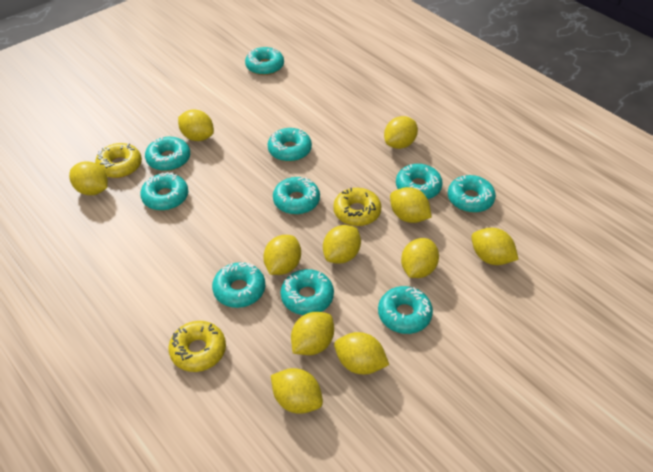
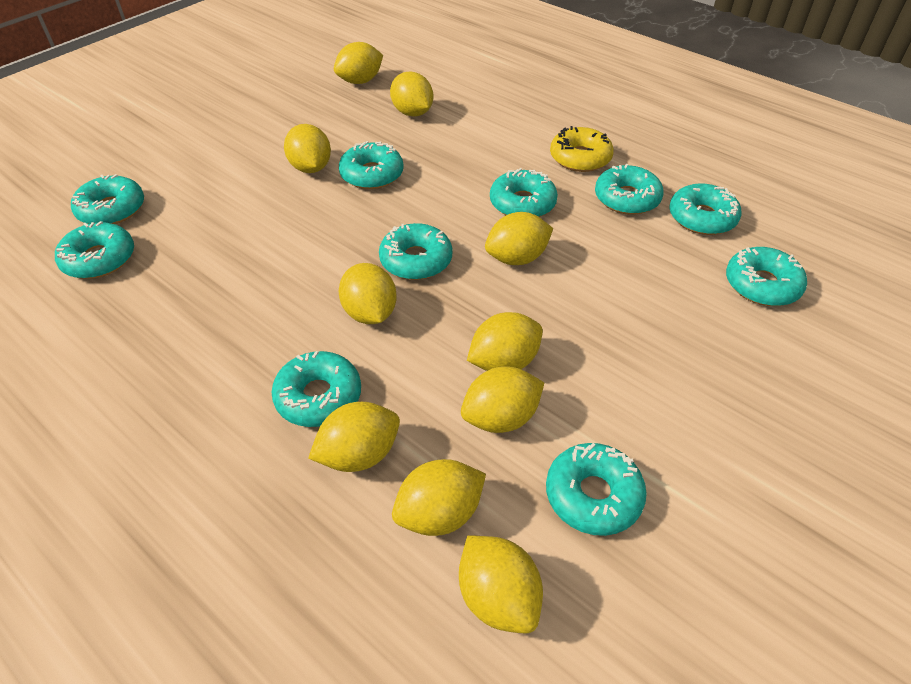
yellow donut: 3 -> 1
yellow lemon: 11 -> 10

